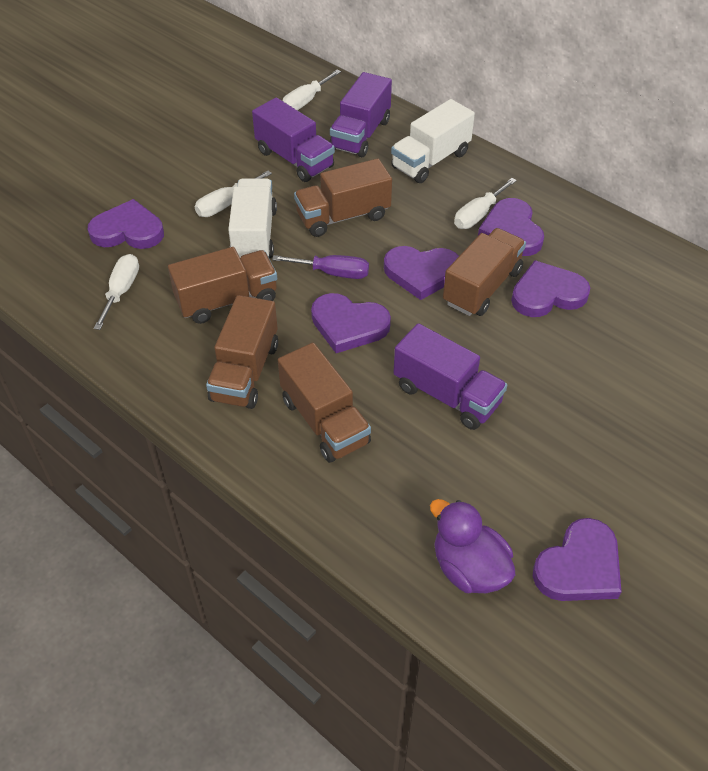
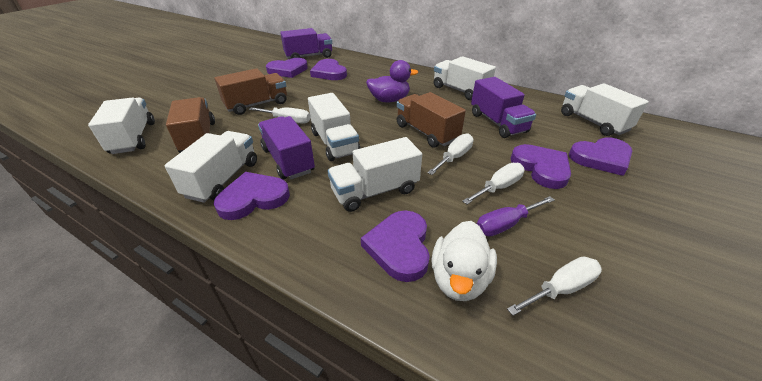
brown truck: 5 -> 3
white duck: 0 -> 1
white truck: 2 -> 6

